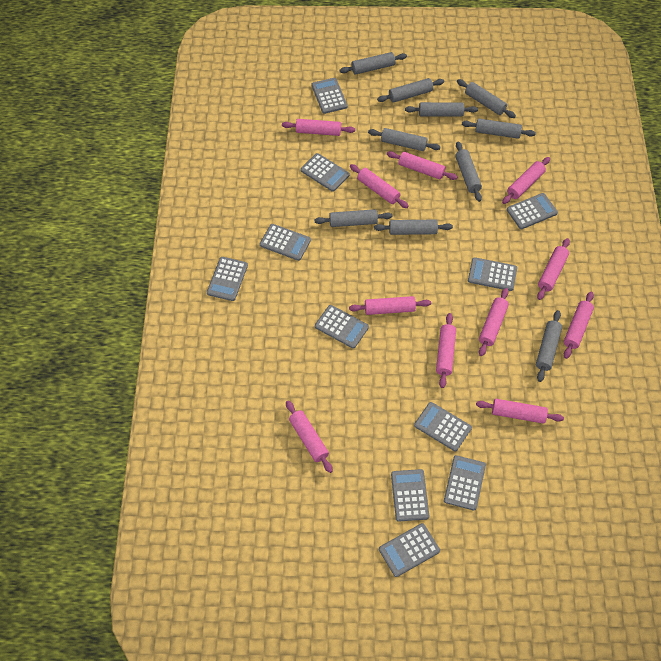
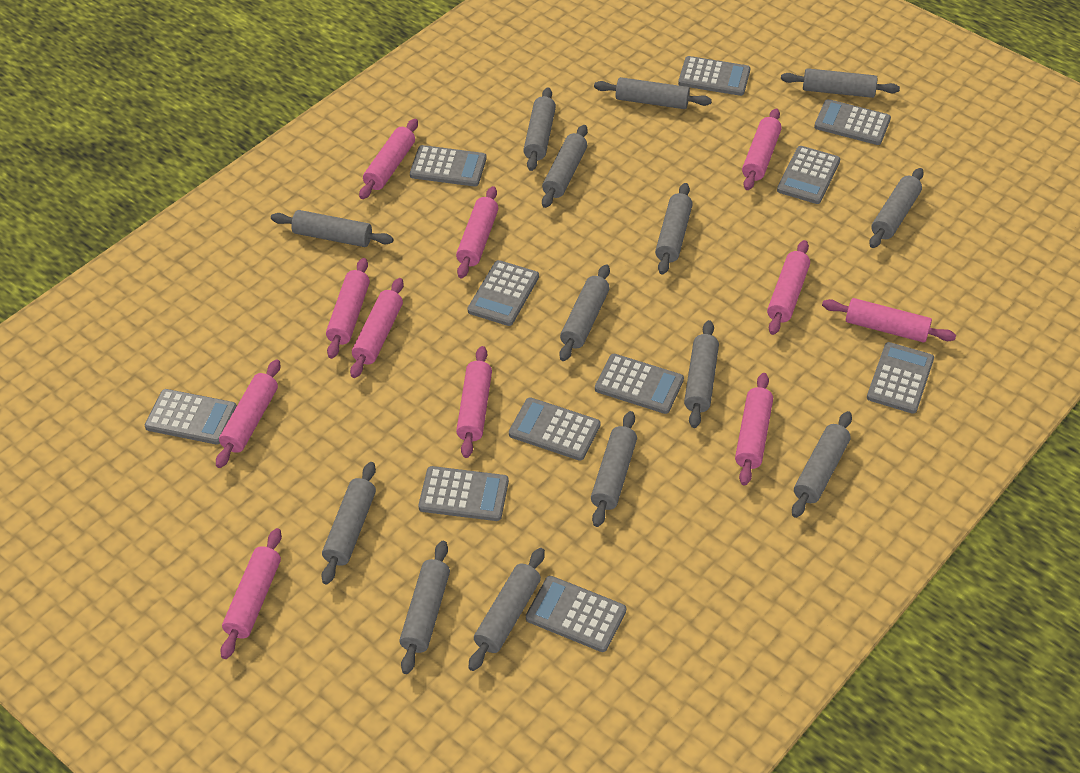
grey rolling pin: 10 -> 14

